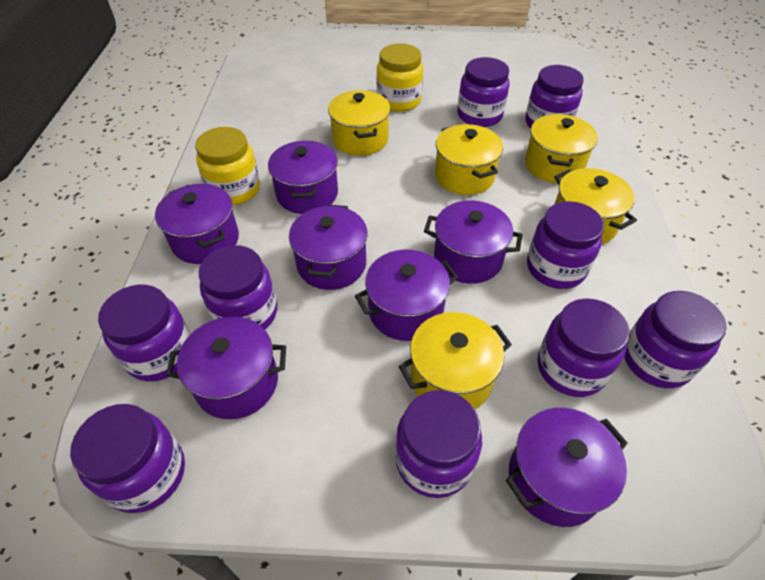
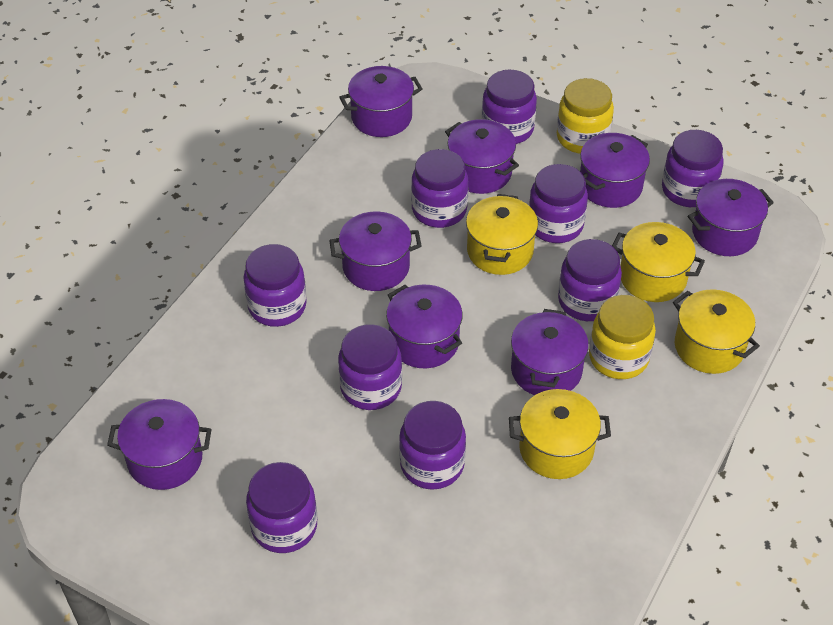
purple pot: 7 -> 8
yellow pot: 5 -> 4

